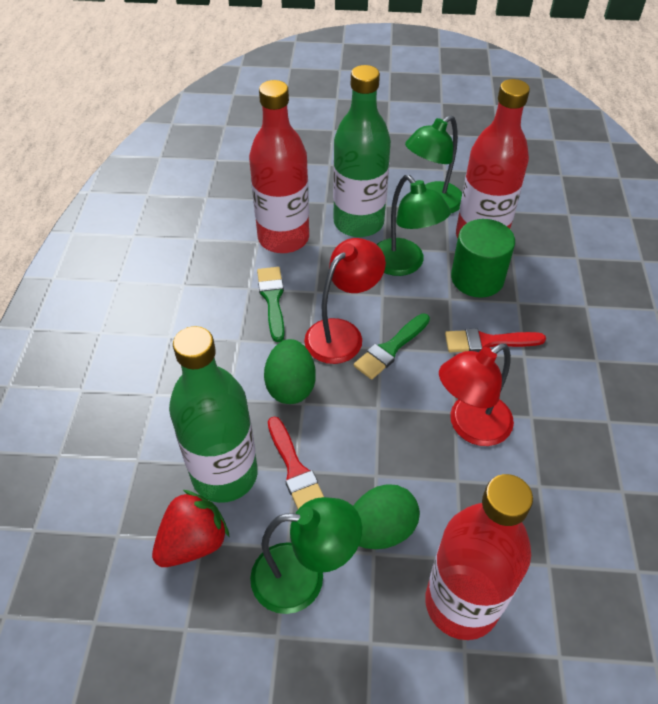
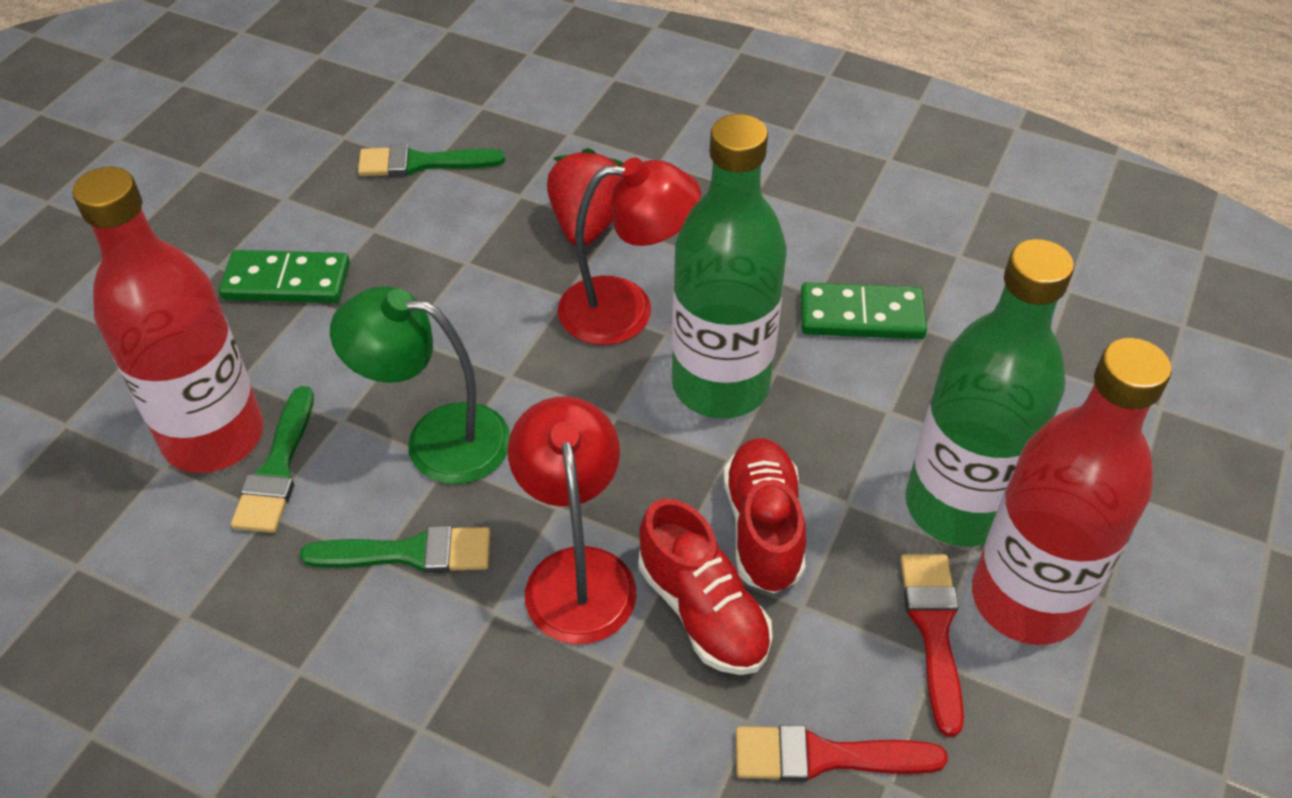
green brush: 2 -> 3
green cylinder: 1 -> 0
green domino: 0 -> 2
green egg: 2 -> 0
green lamp: 3 -> 1
red bottle: 3 -> 2
red shoe: 0 -> 2

